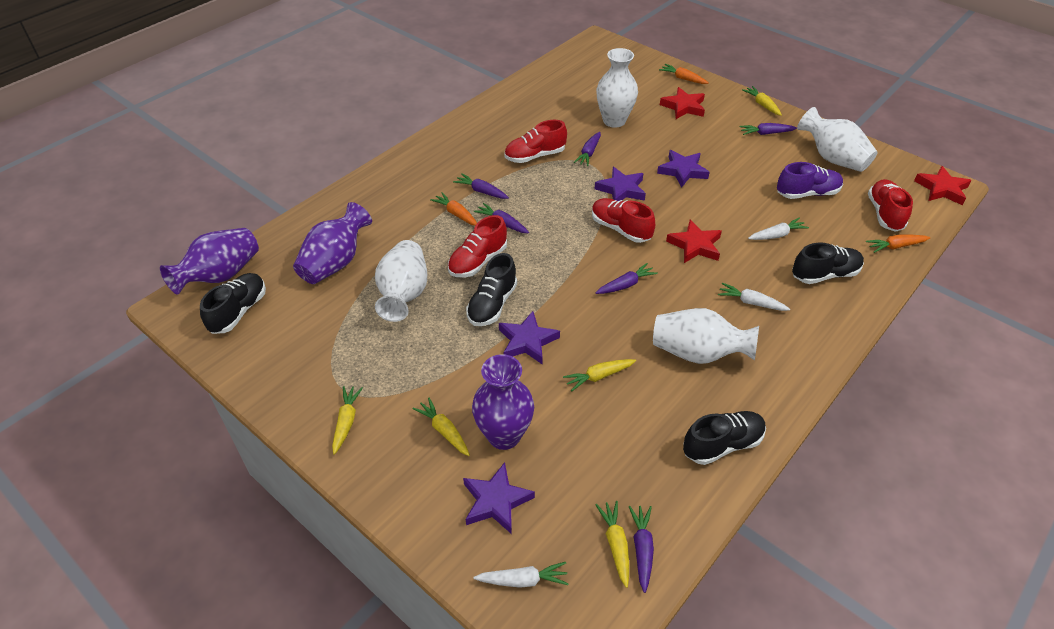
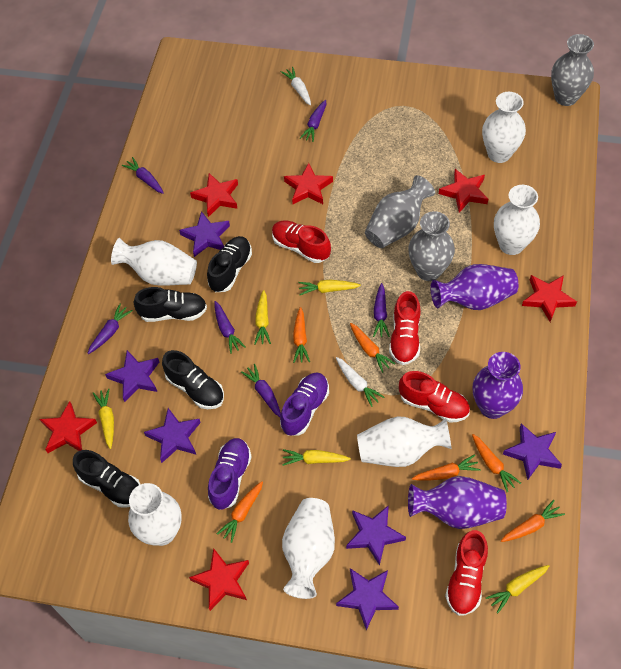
grey vase: 0 -> 3
orange carrot: 3 -> 6
purple shoe: 1 -> 2
purple star: 4 -> 6
red star: 3 -> 6
white carrot: 3 -> 2
white vase: 4 -> 6

